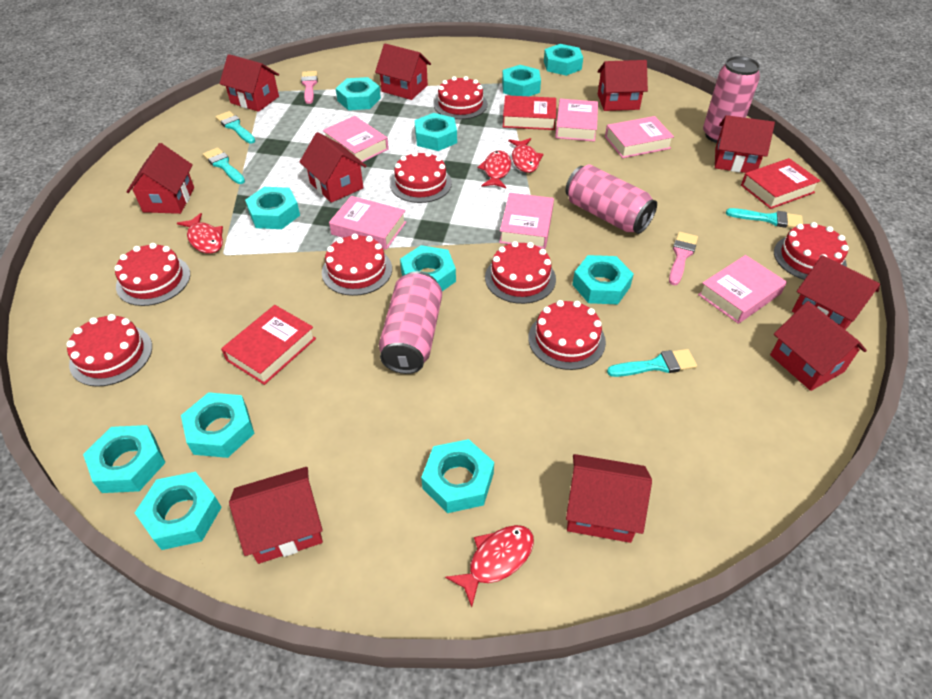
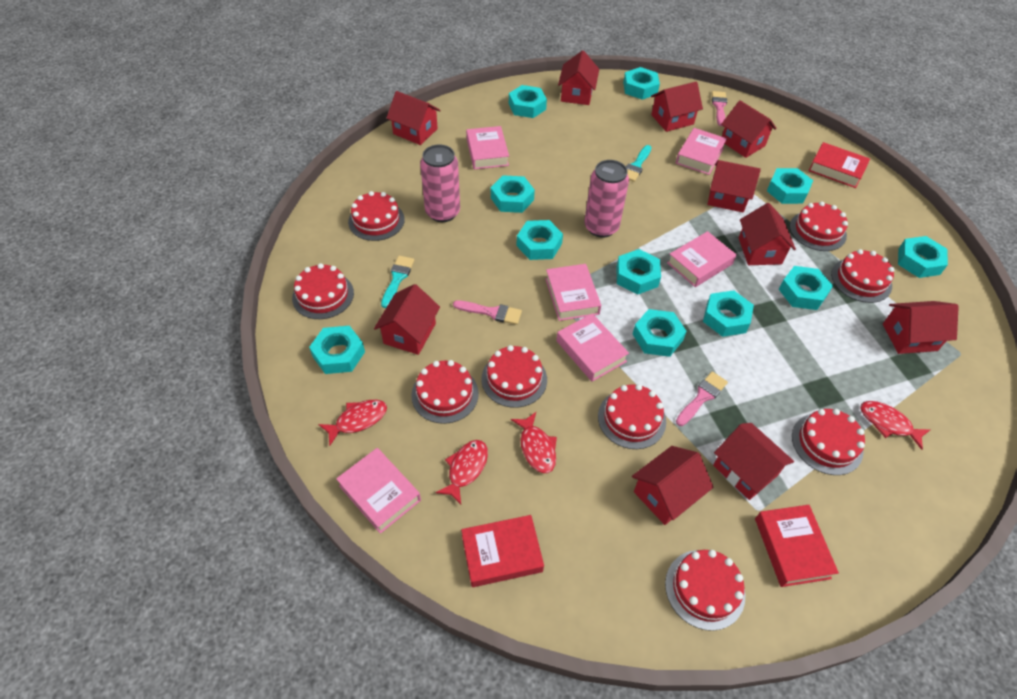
pink brush: 2 -> 3
pink can: 3 -> 2
red cake: 8 -> 9
turquoise brush: 4 -> 2

